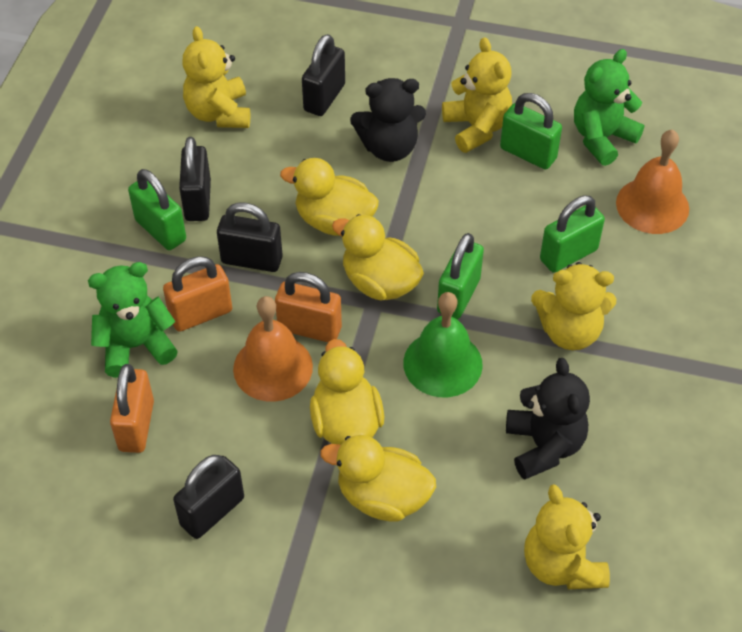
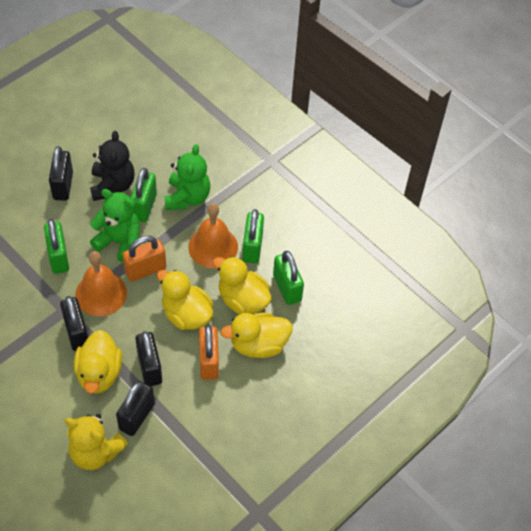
black teddy bear: 2 -> 1
green bell: 1 -> 0
orange padlock: 3 -> 2
yellow teddy bear: 4 -> 1

